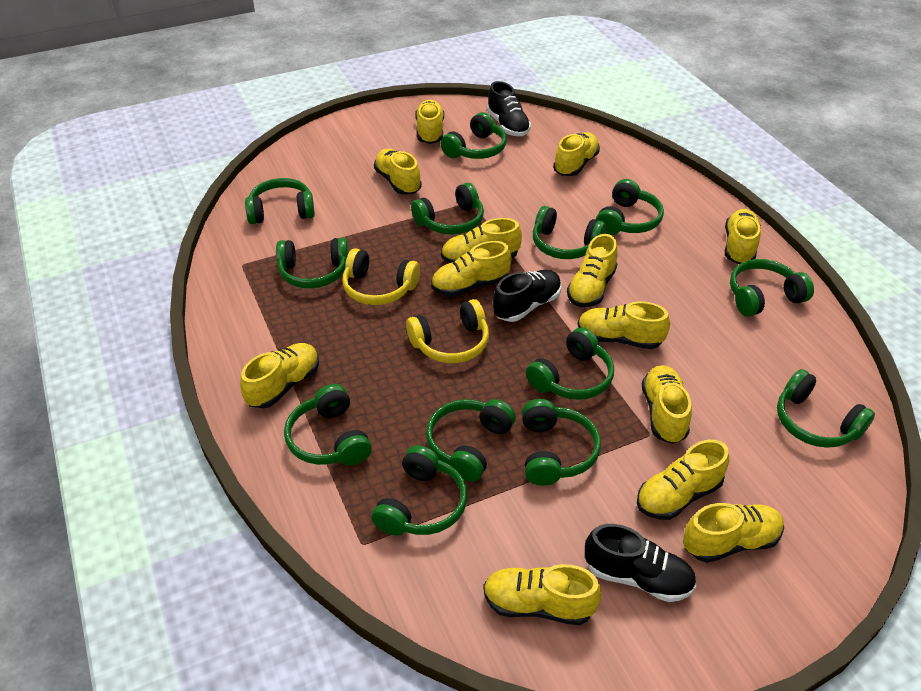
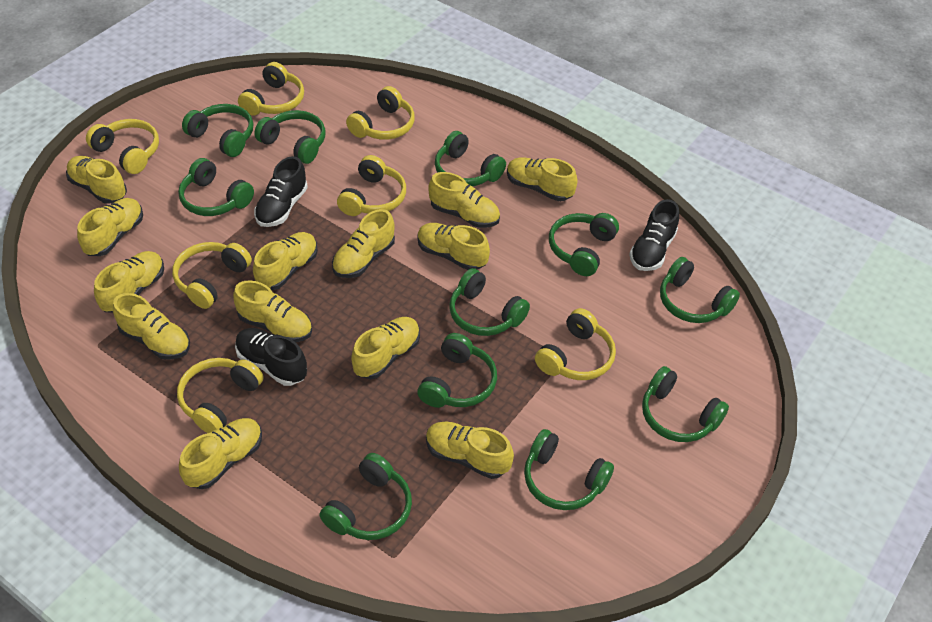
green headphones: 13 -> 11
yellow headphones: 2 -> 7

